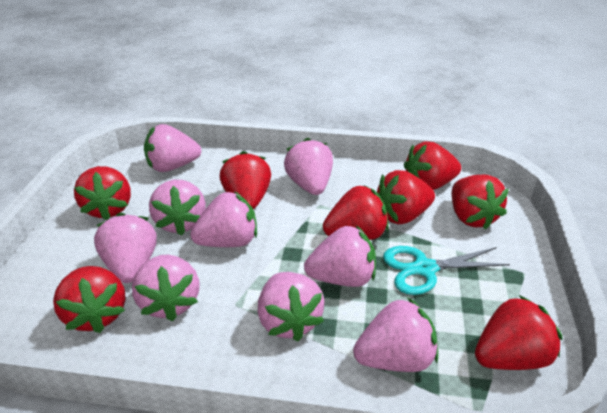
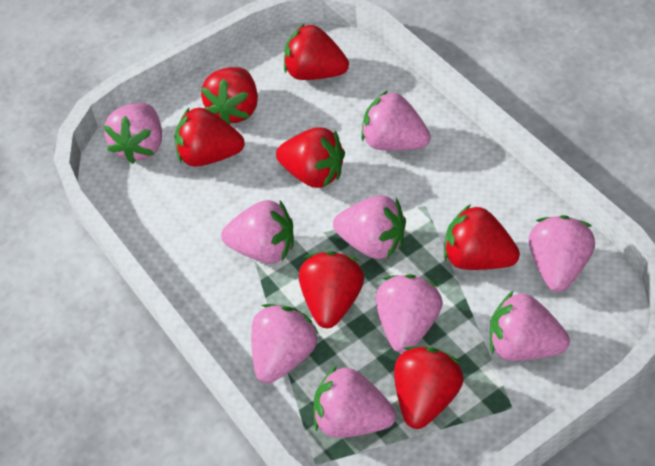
red strawberry: 8 -> 7
turquoise scissors: 1 -> 0

